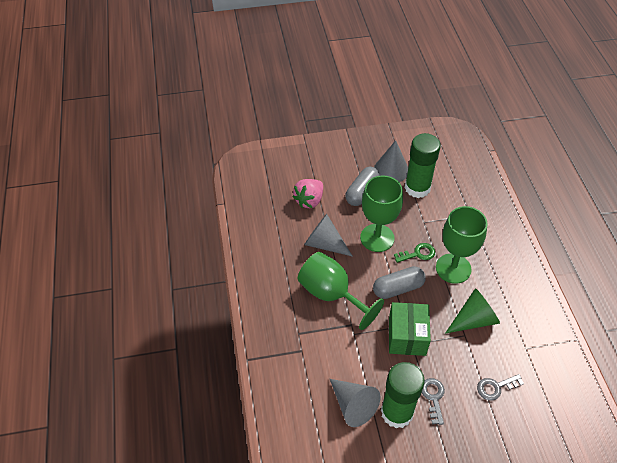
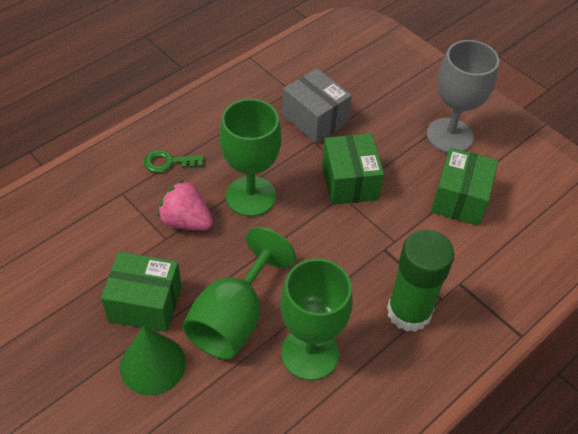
green box: 1 -> 3
green glue stick: 2 -> 1
grey box: 0 -> 1
grey capsule: 2 -> 0
grey cone: 3 -> 0
grey goblet: 0 -> 1
grey key: 2 -> 0

